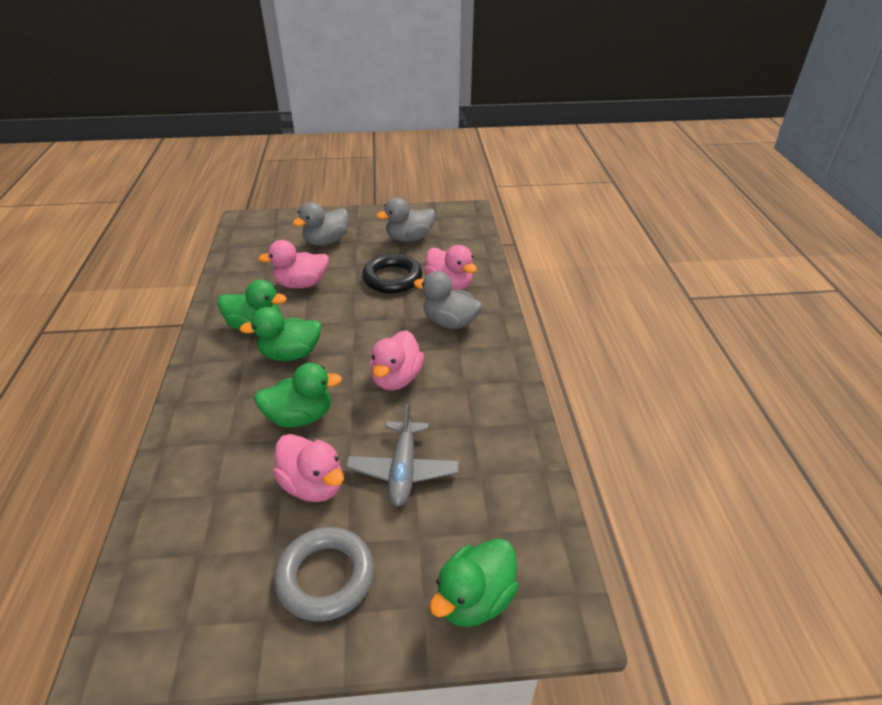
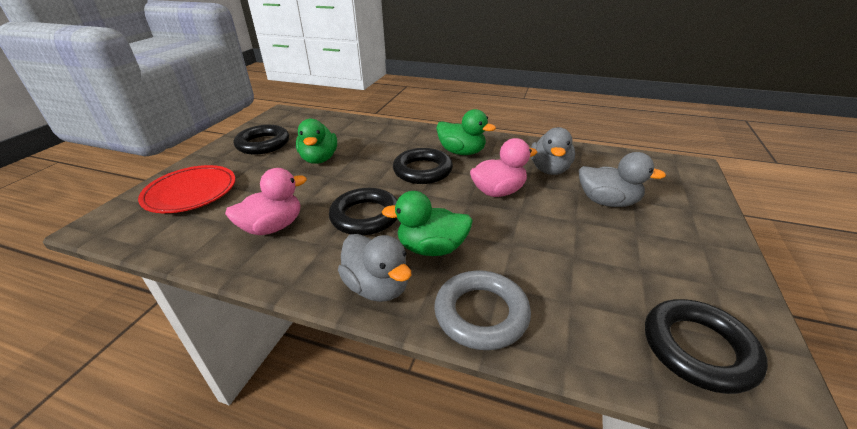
black ring: 1 -> 4
green duck: 4 -> 3
grey plane: 1 -> 0
pink duck: 4 -> 2
red plate: 0 -> 1

